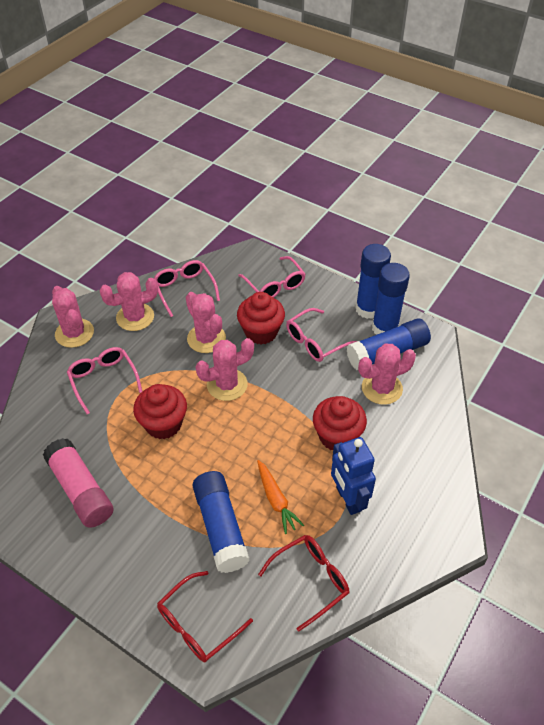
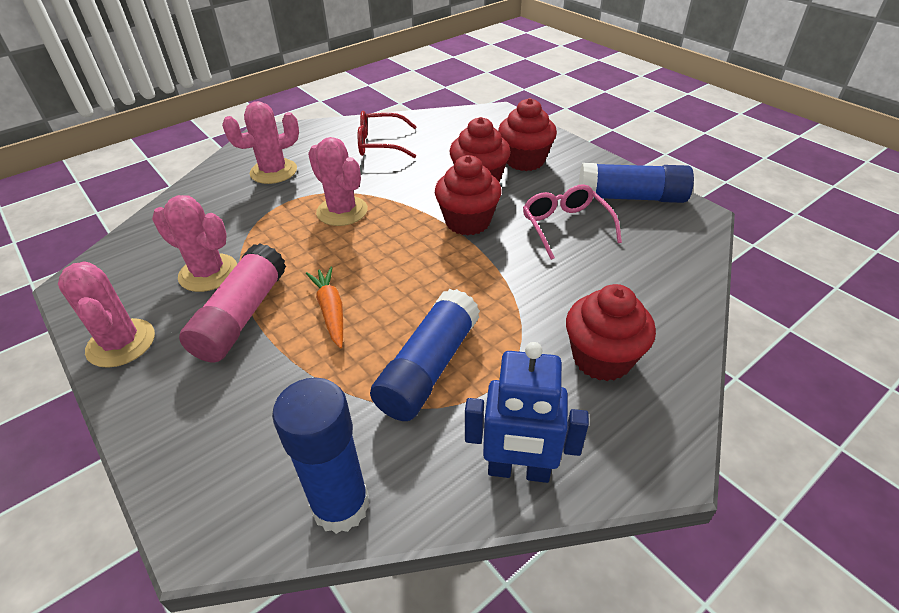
blue glue stick: 4 -> 3
pink cactus: 5 -> 4
pink glasses: 4 -> 1
red cupcake: 3 -> 4
red glasses: 2 -> 1

